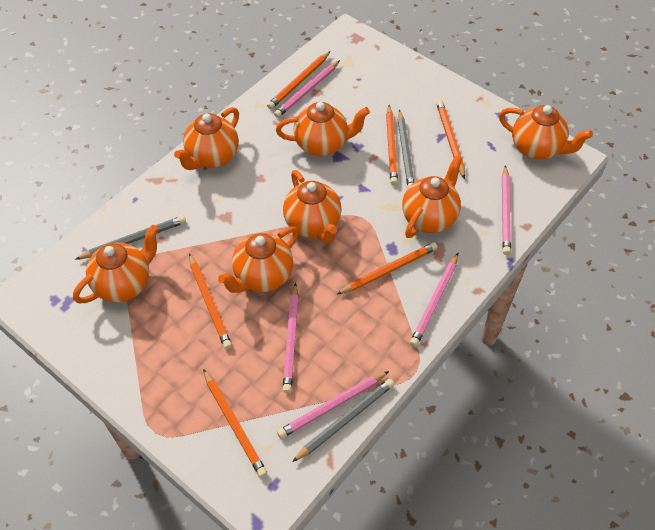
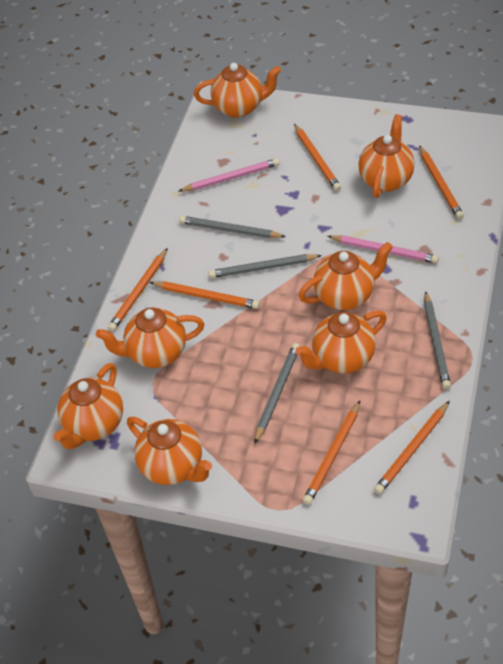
grey pencil: 3 -> 4
pink pencil: 5 -> 2

